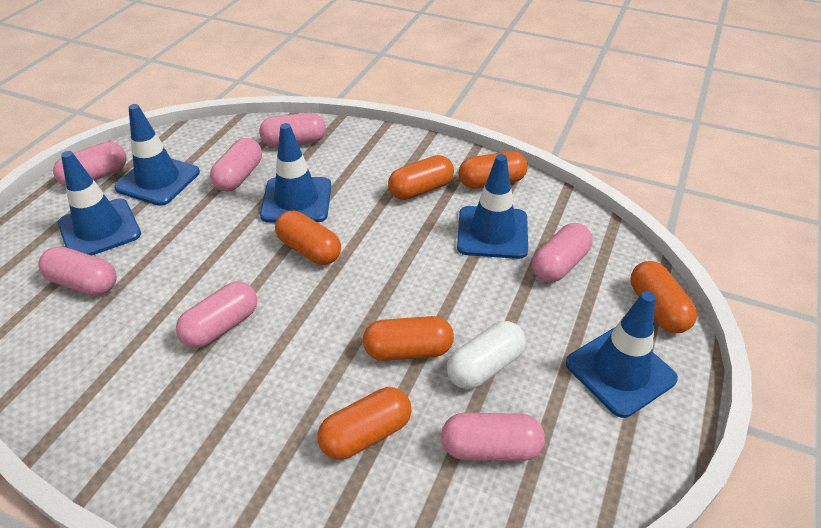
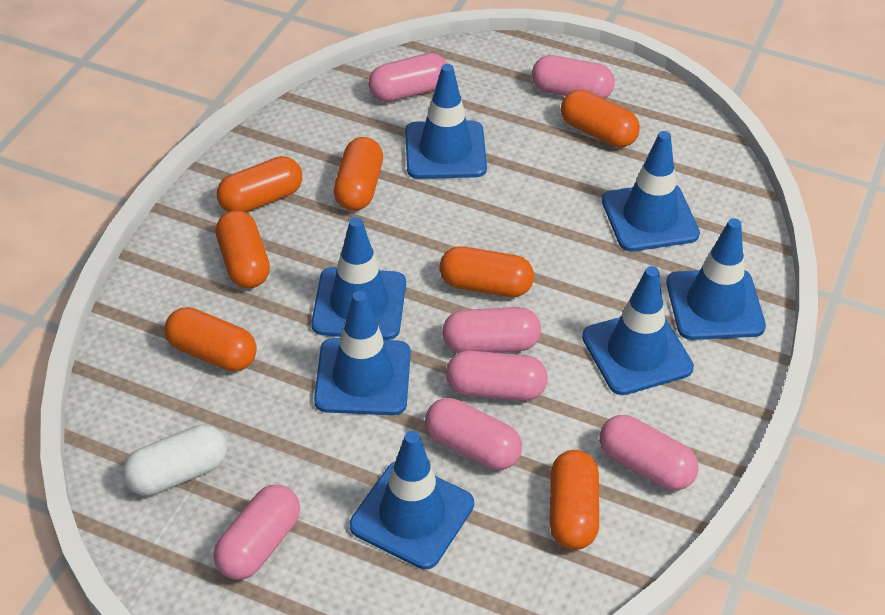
blue traffic cone: 5 -> 7
orange capsule: 6 -> 7

